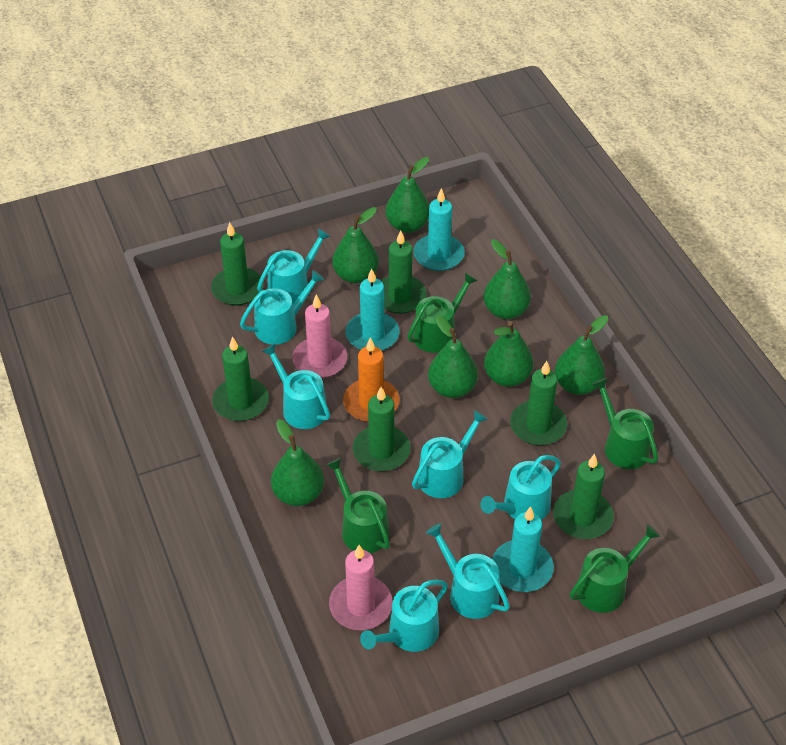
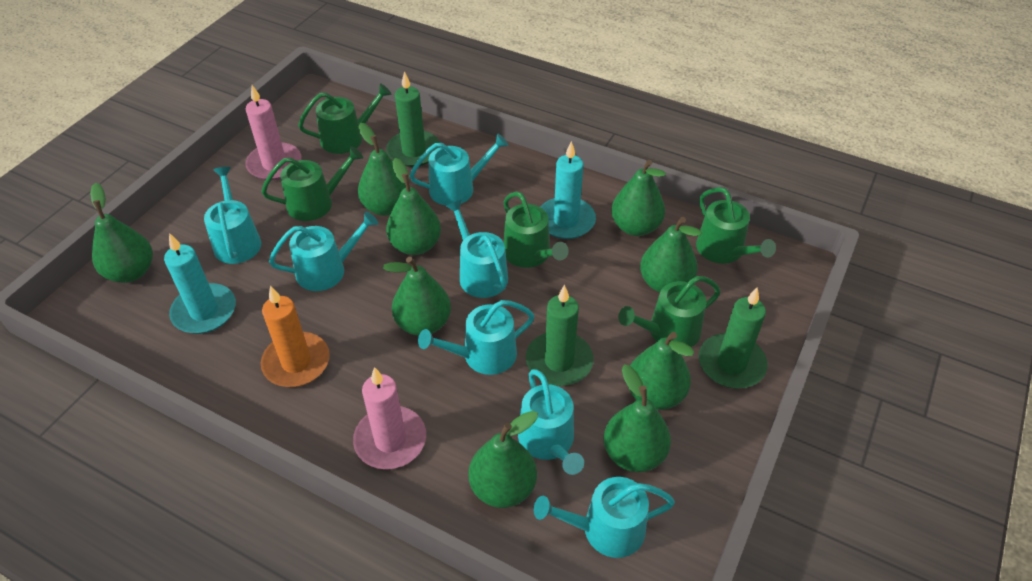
green candle: 6 -> 3
green pear: 7 -> 9
green watering can: 4 -> 5
turquoise candle: 3 -> 2

